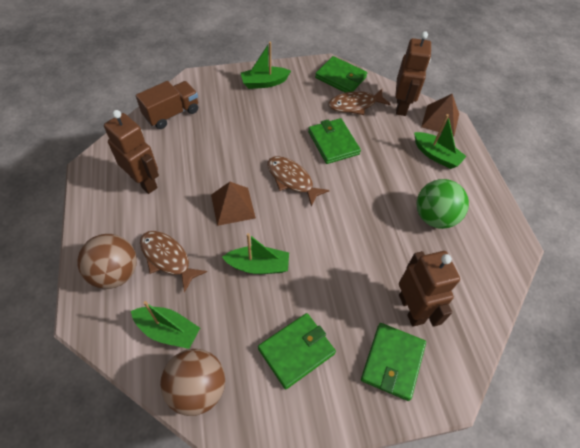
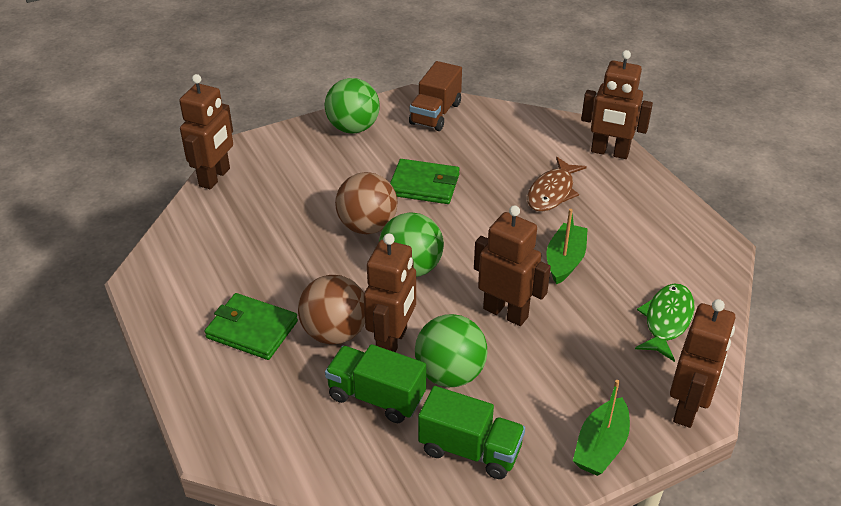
brown fish: 3 -> 1
brown pyramid: 2 -> 0
brown robot: 3 -> 5
green ball: 1 -> 3
green boat: 4 -> 2
green fish: 0 -> 1
green truck: 0 -> 2
green wallet: 4 -> 2

